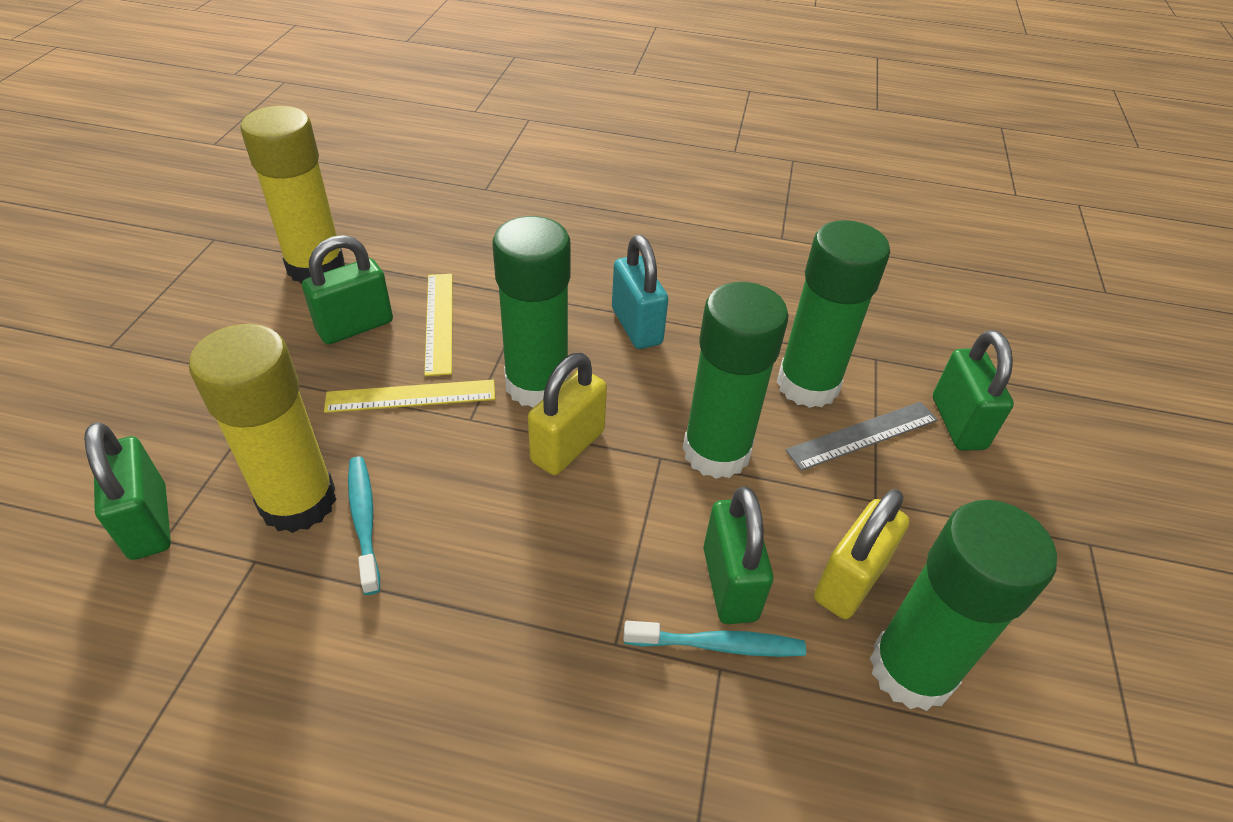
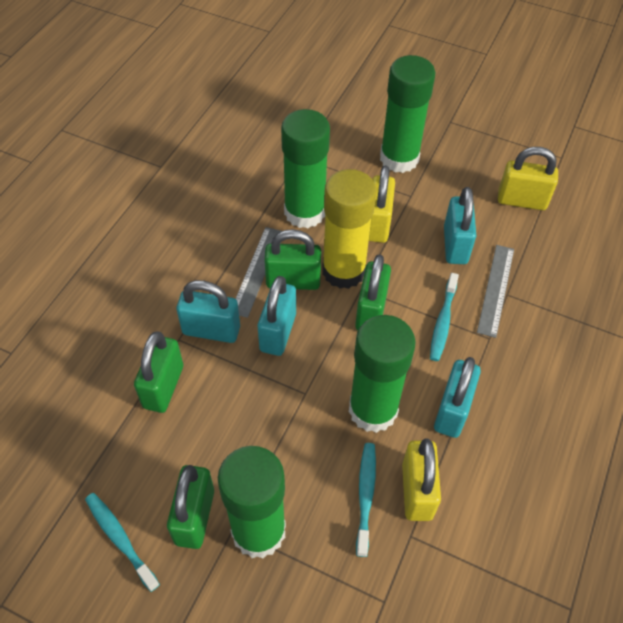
grey ruler: 1 -> 2
turquoise padlock: 1 -> 4
turquoise toothbrush: 2 -> 3
yellow glue stick: 2 -> 1
yellow padlock: 2 -> 3
yellow ruler: 2 -> 0

